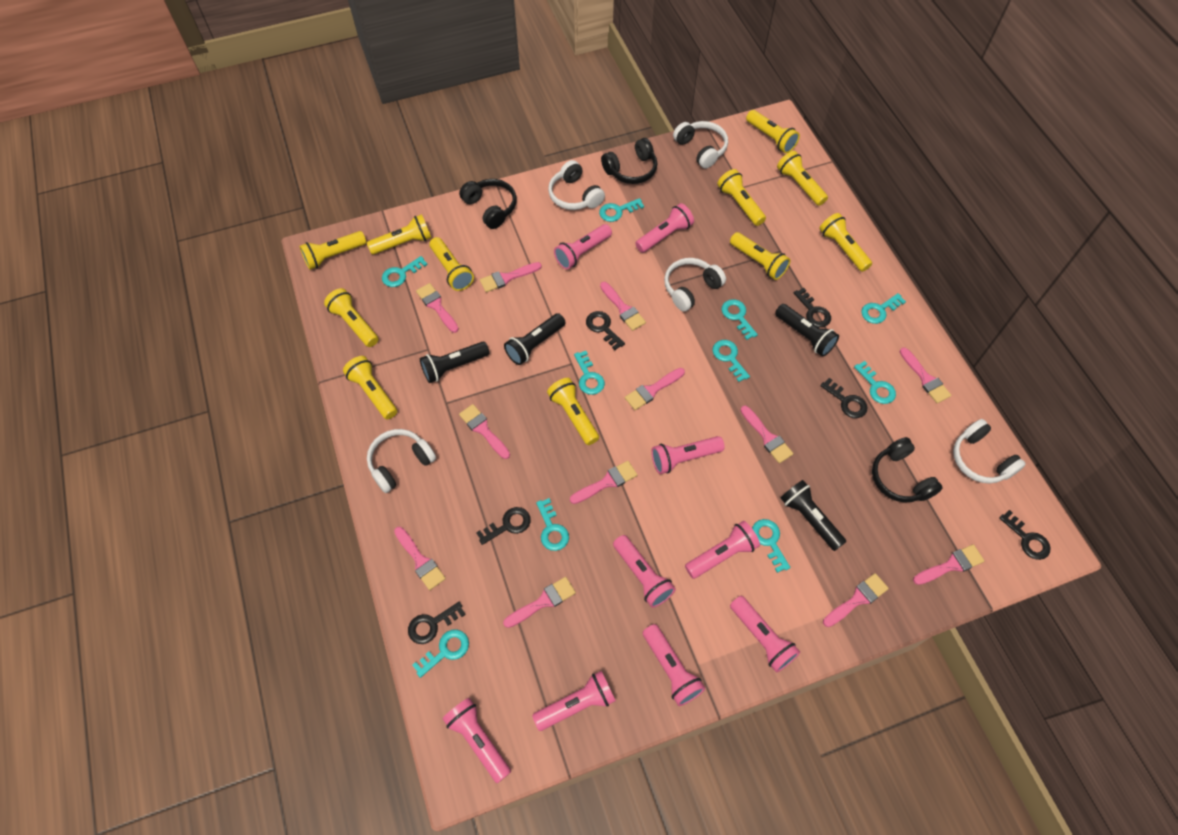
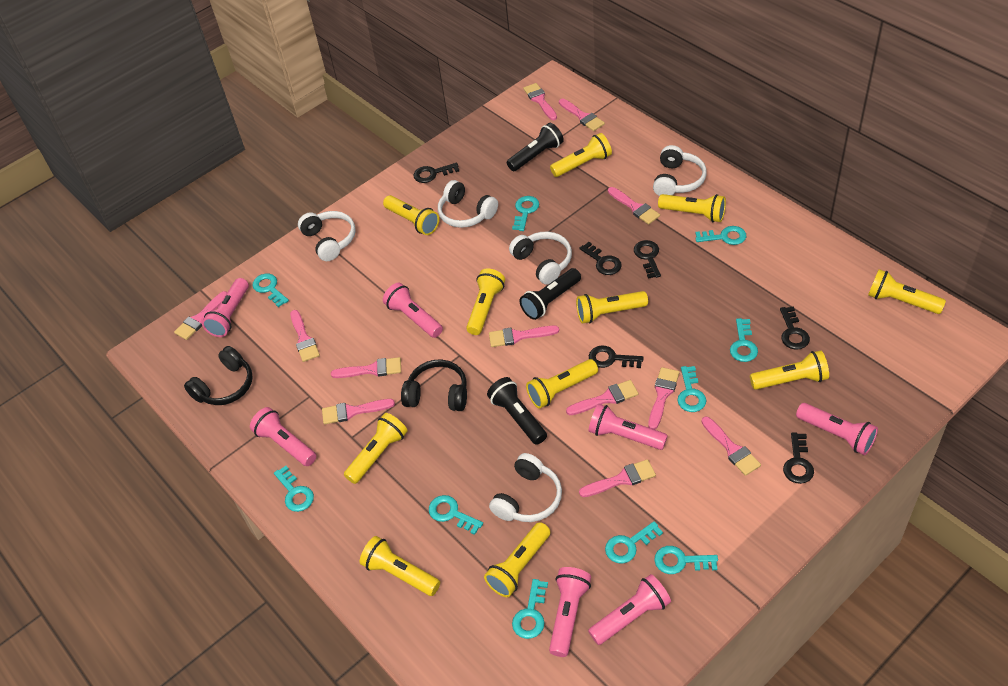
black flashlight: 4 -> 3
black headphones: 3 -> 2
pink flashlight: 9 -> 7

